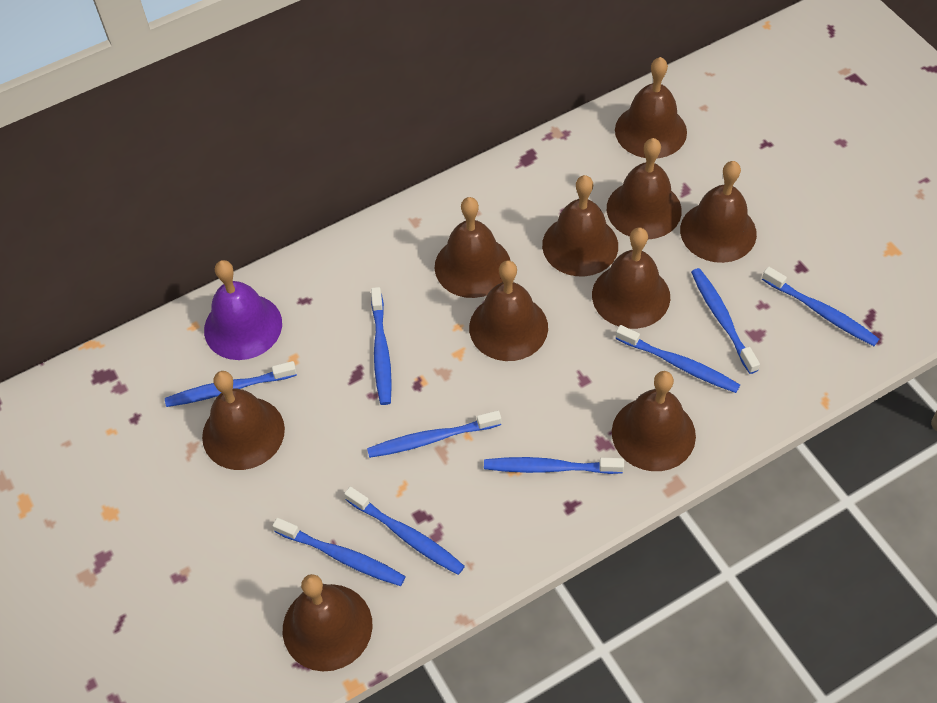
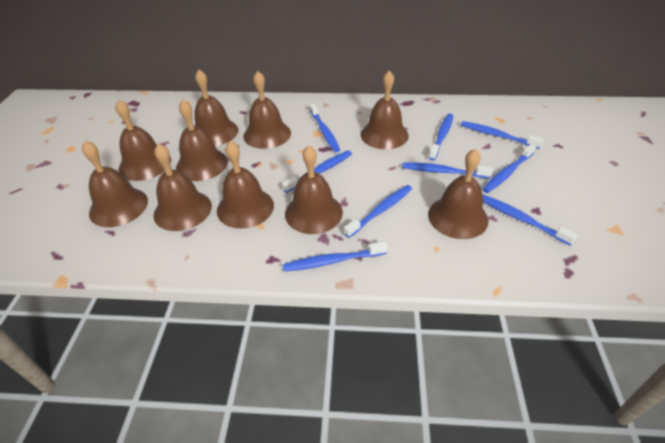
purple bell: 1 -> 0

